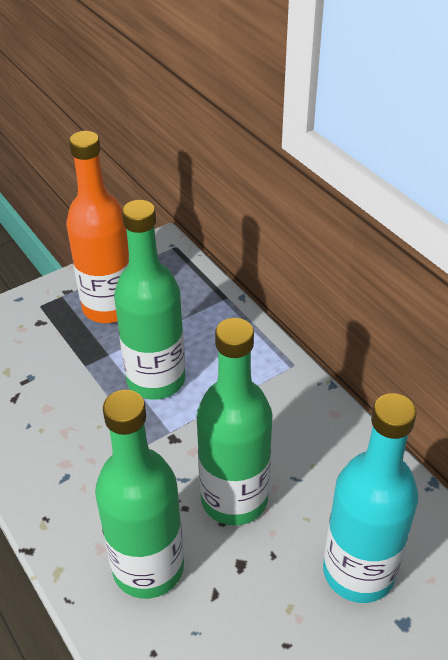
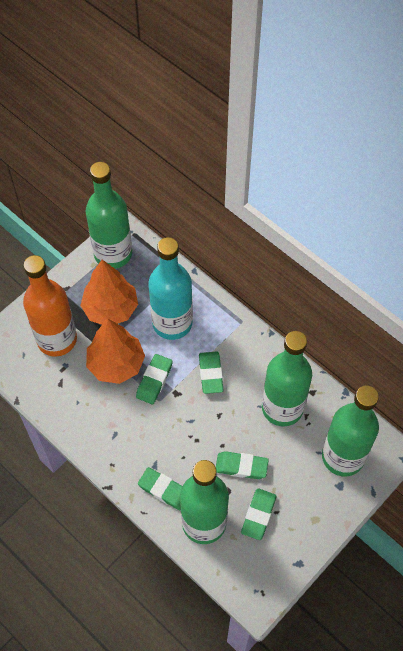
green bottle: 3 -> 4
green eraser: 0 -> 5
orange tree: 0 -> 2

